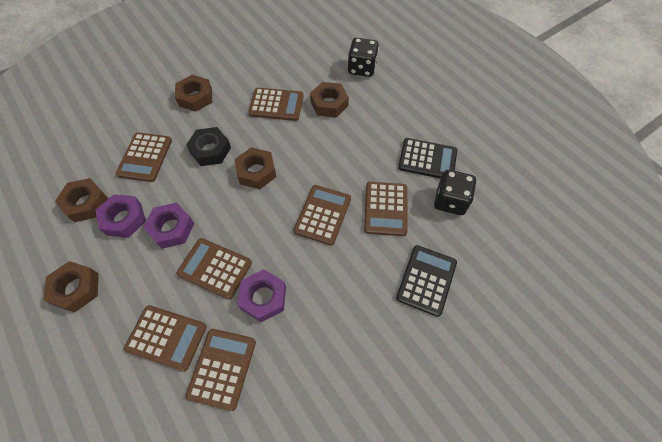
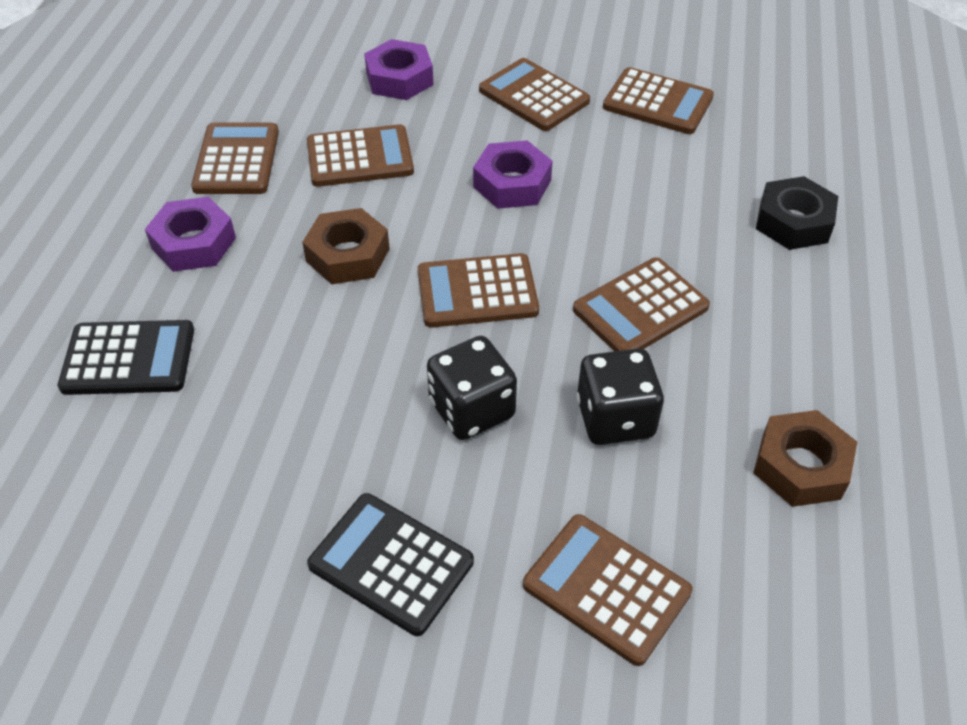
brown nut: 5 -> 2

